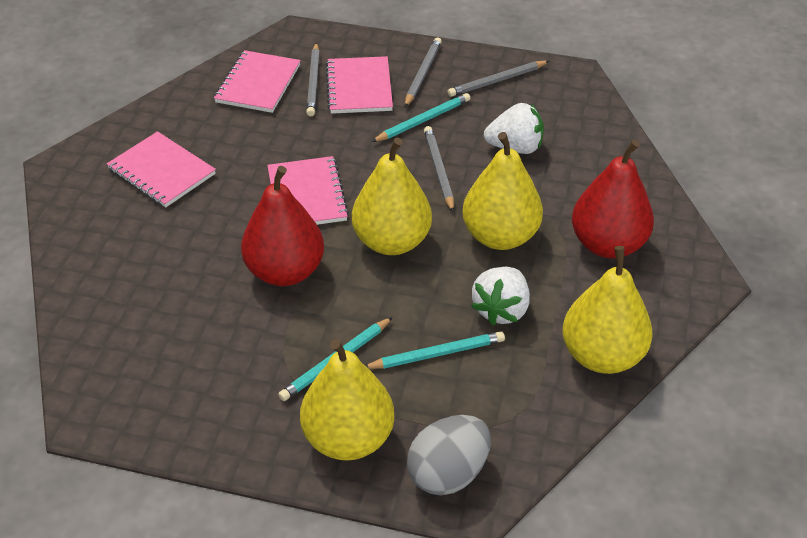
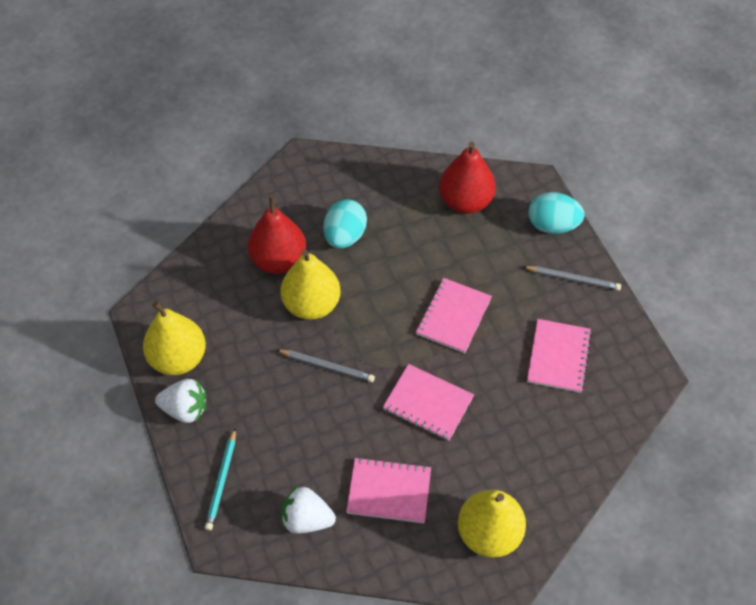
grey egg: 1 -> 0
grey pencil: 4 -> 2
turquoise egg: 0 -> 2
turquoise pencil: 3 -> 1
yellow pear: 4 -> 3

